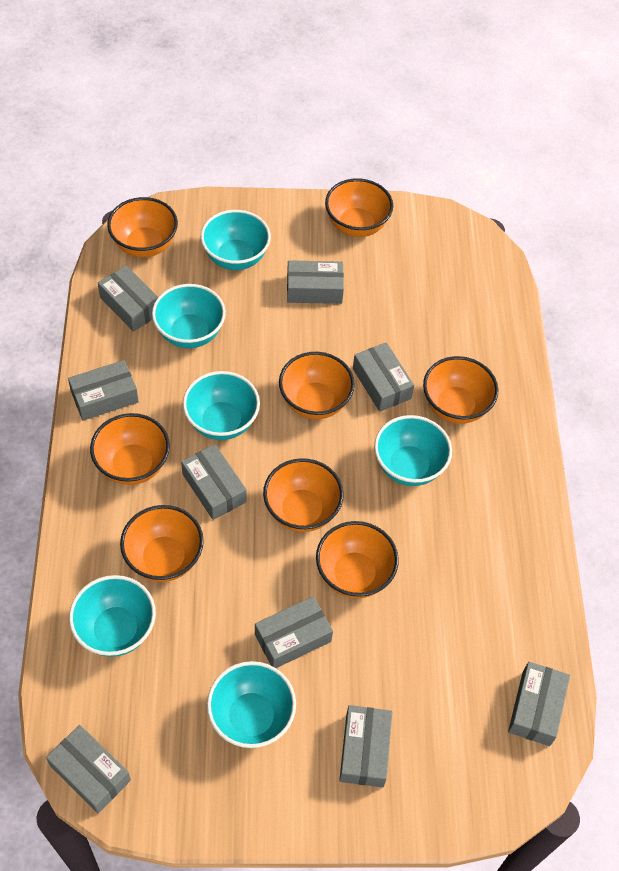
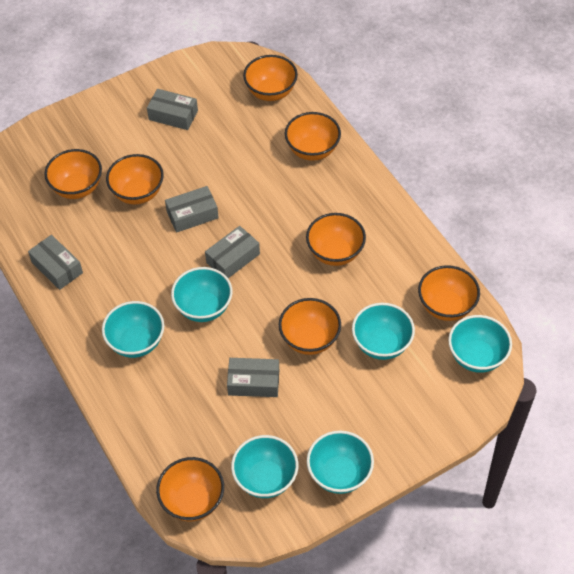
grey box: 9 -> 5

